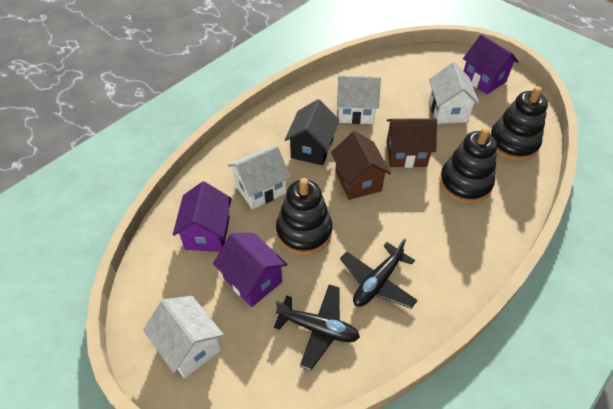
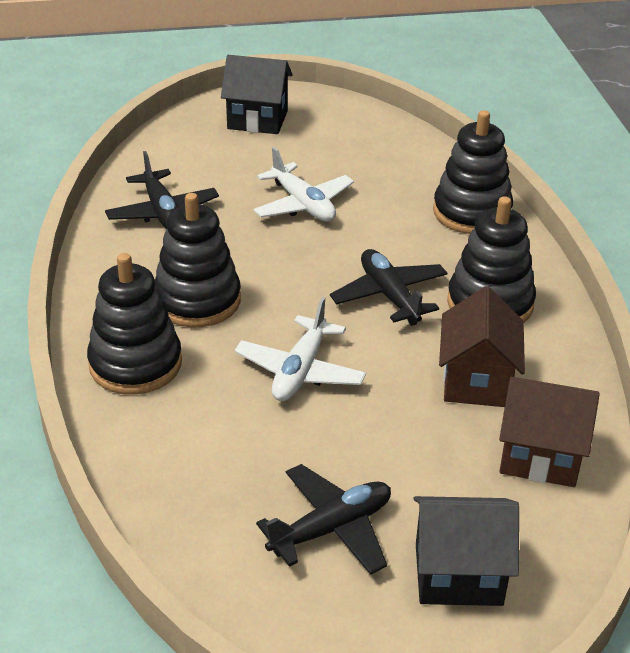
black house: 1 -> 2
black plane: 2 -> 3
black stacking toy: 3 -> 4
purple house: 3 -> 0
white house: 4 -> 0
white plane: 0 -> 2

